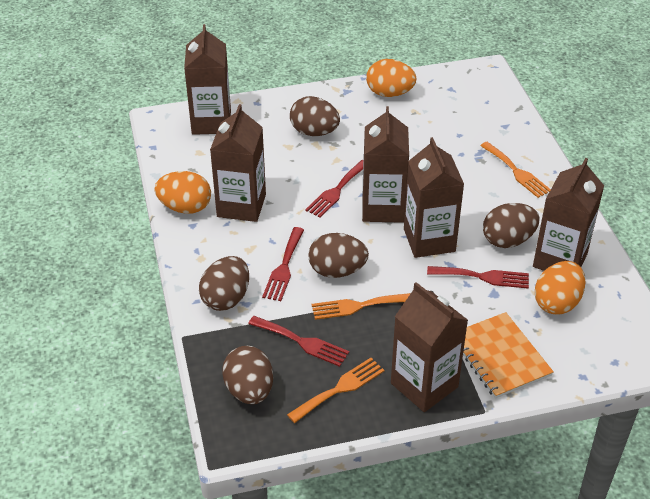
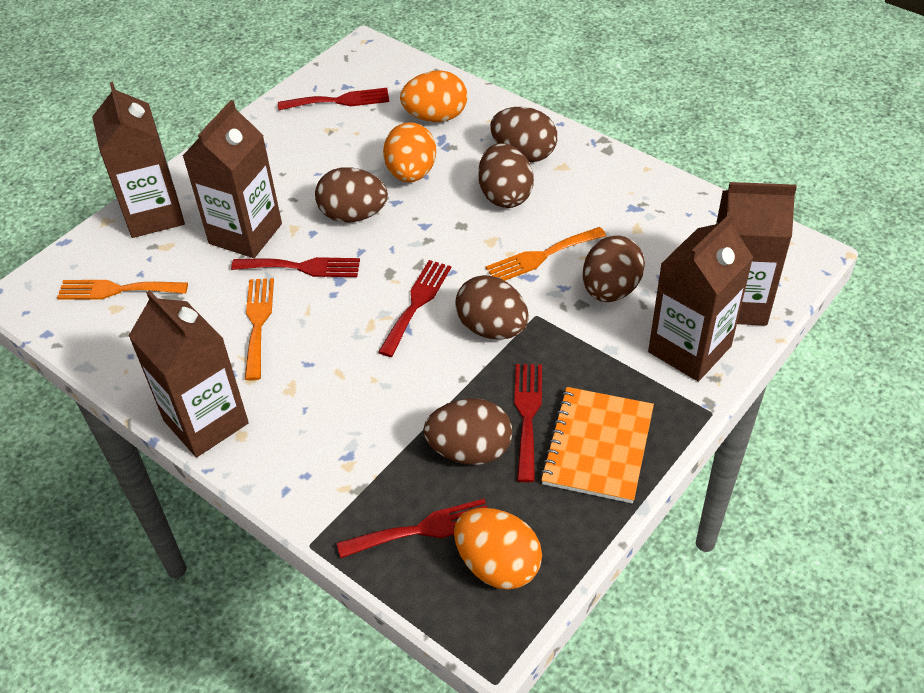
brown carton: 6 -> 5
brown egg: 5 -> 6
red fork: 4 -> 5

